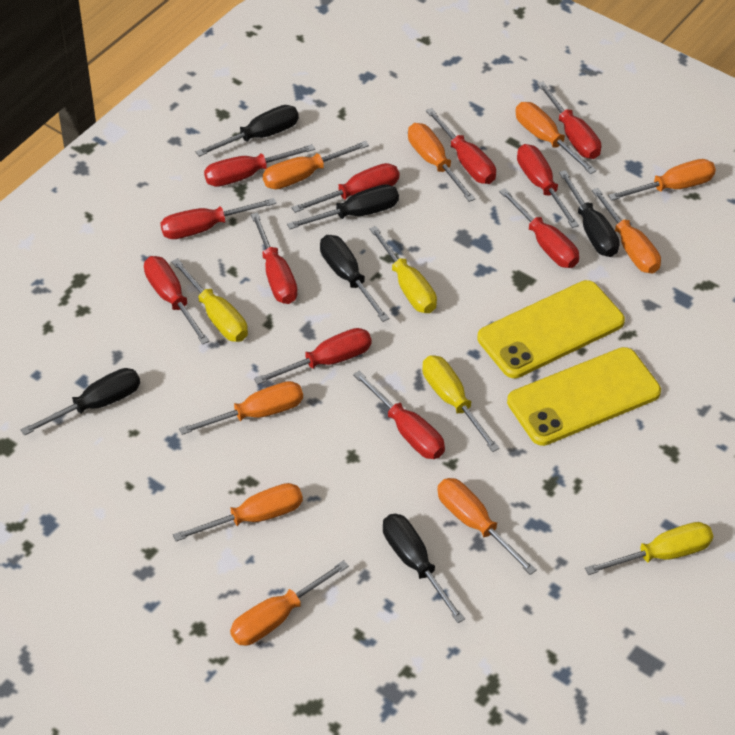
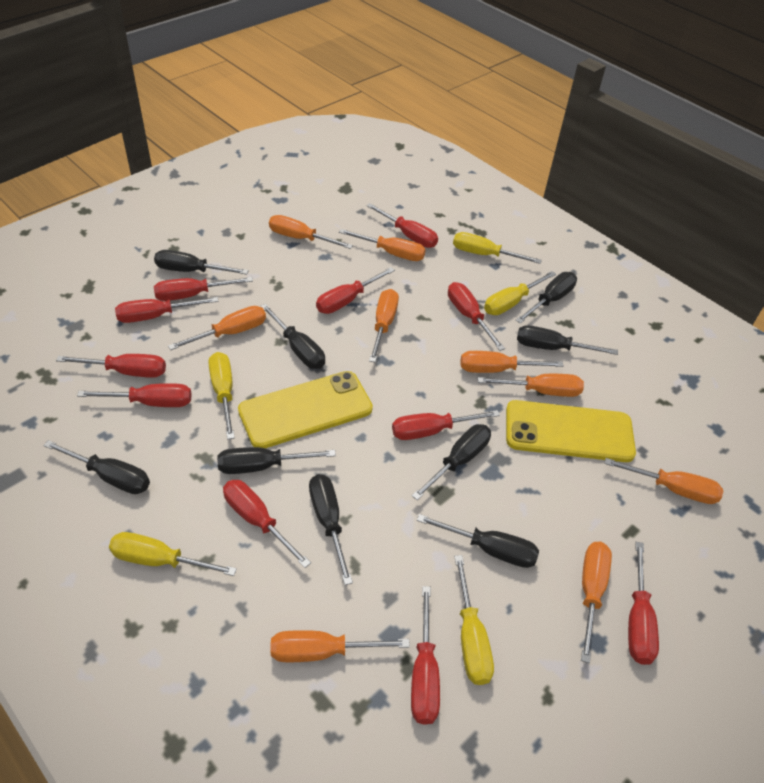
black screwdriver: 6 -> 9
yellow screwdriver: 4 -> 5

